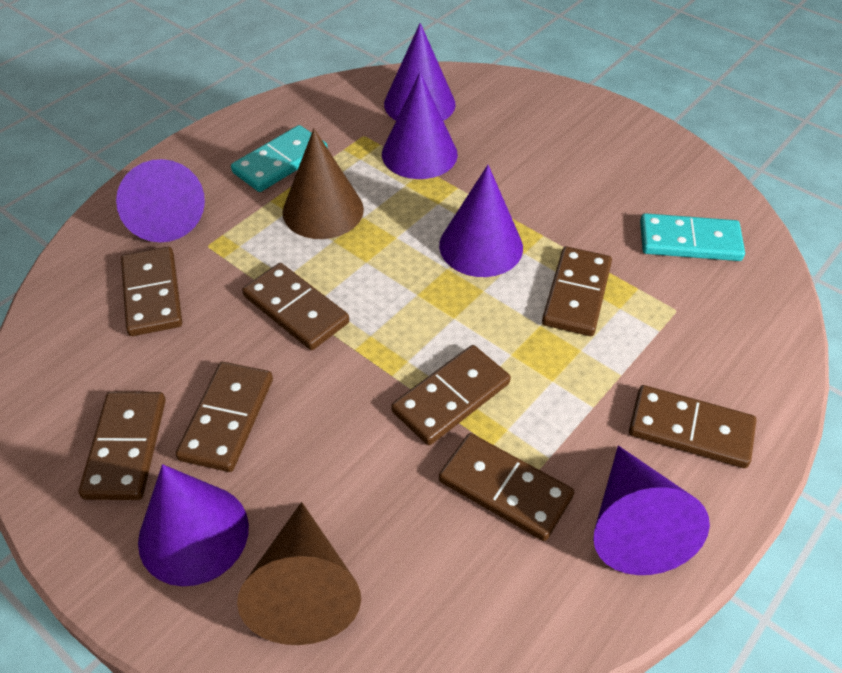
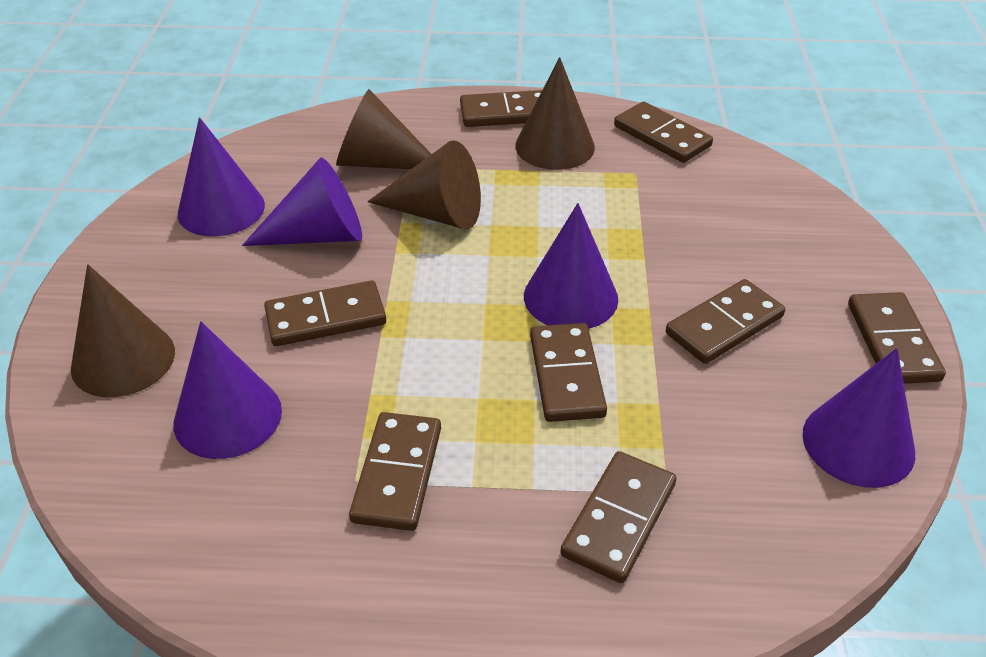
brown cone: 2 -> 4
purple cone: 6 -> 5
turquoise domino: 2 -> 0

